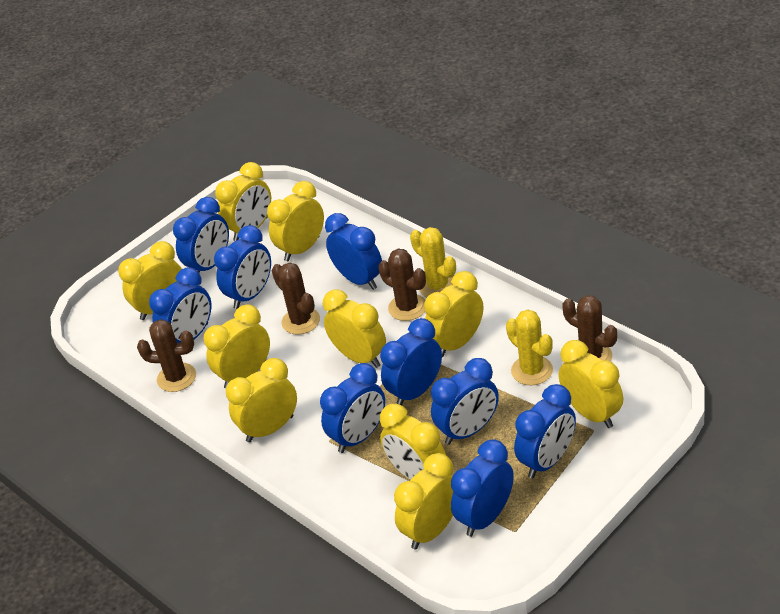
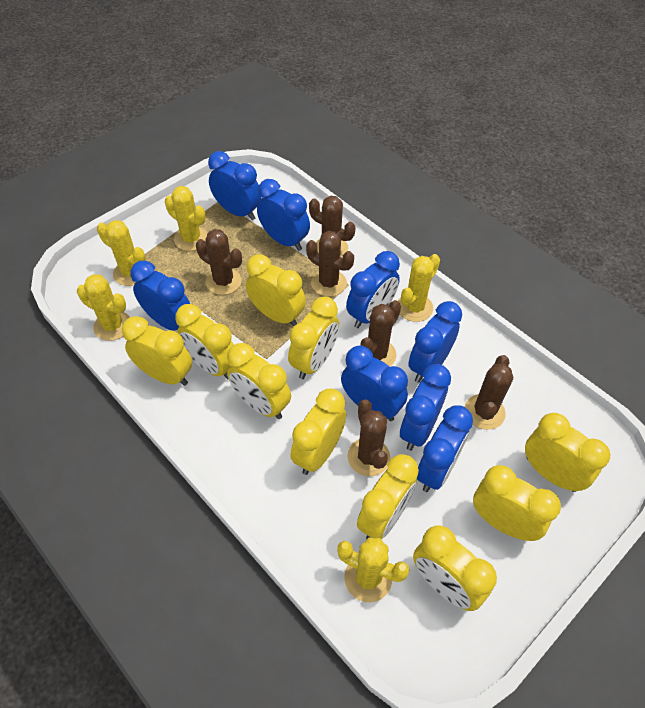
blue clock: 9 -> 8
brown cactus: 4 -> 6
yellow cactus: 2 -> 5

